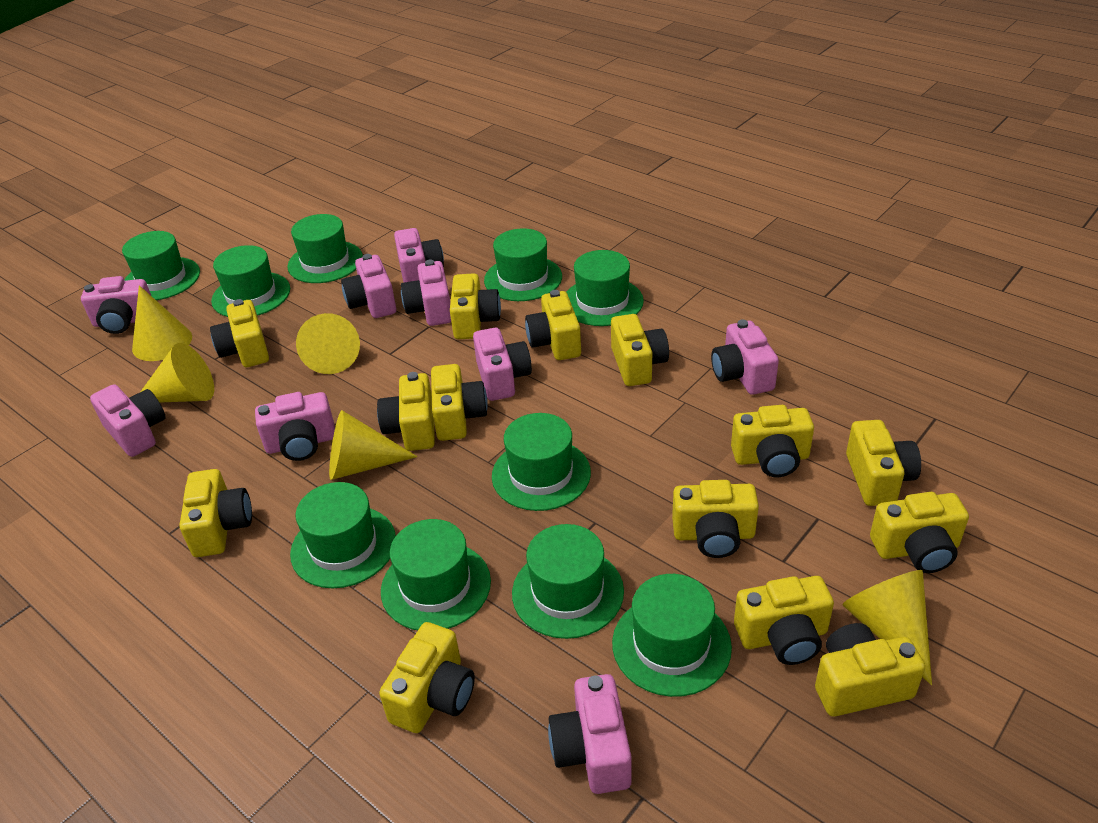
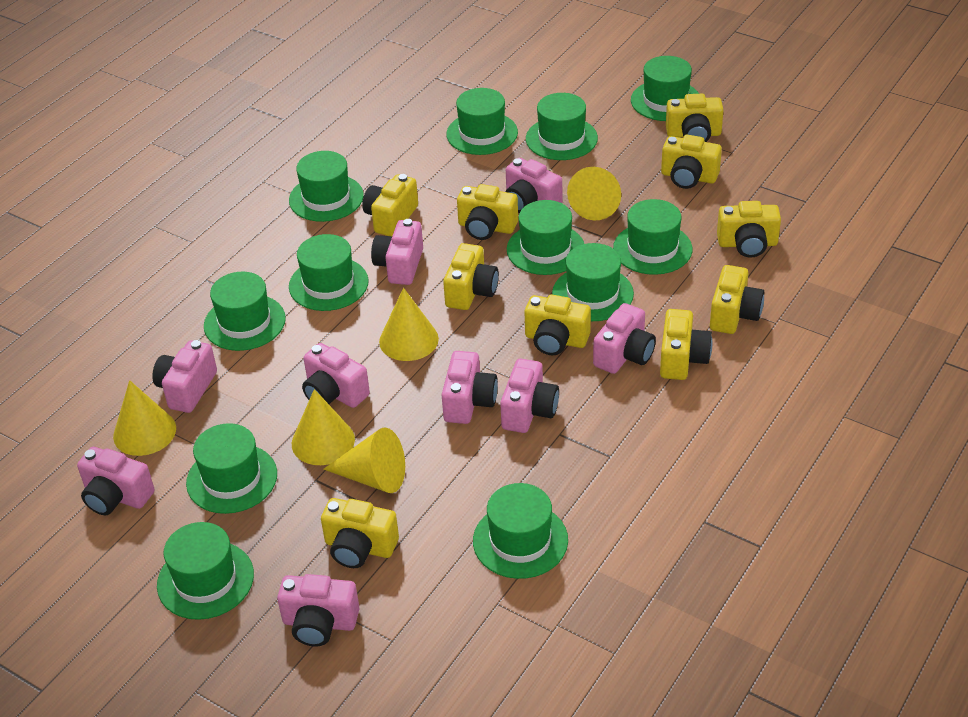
green hat: 10 -> 12
yellow camera: 14 -> 10

